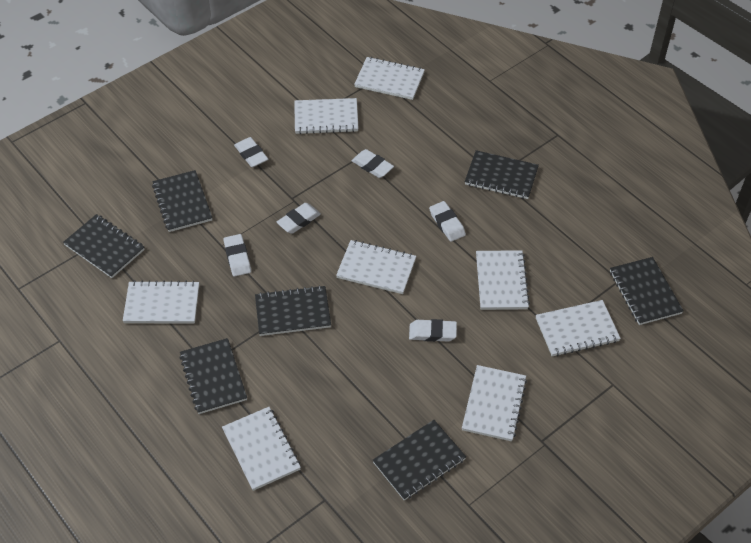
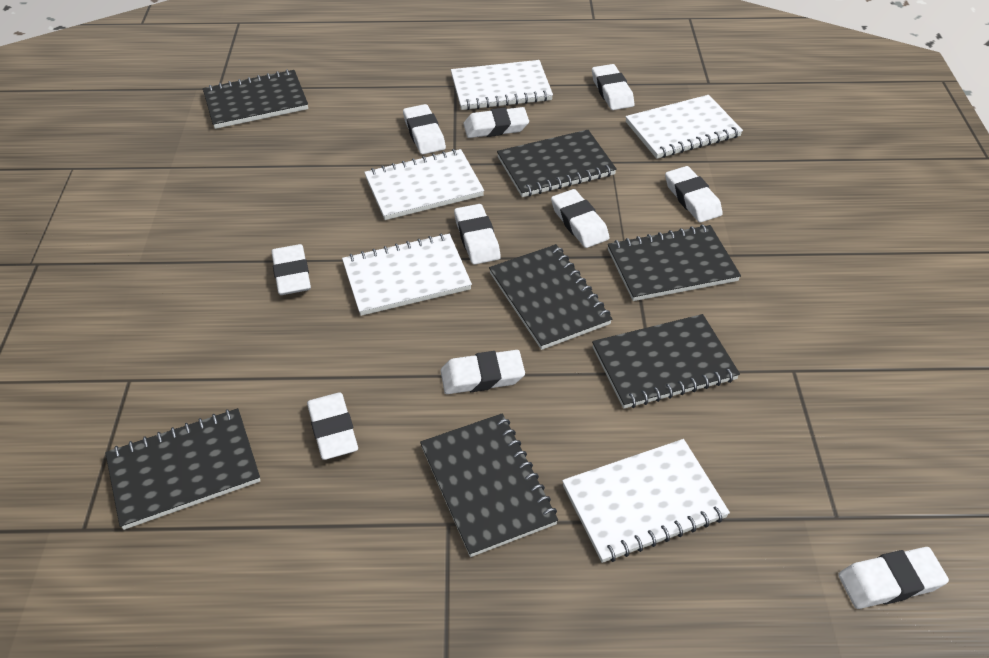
white eraser: 6 -> 10
white notebook: 8 -> 5

